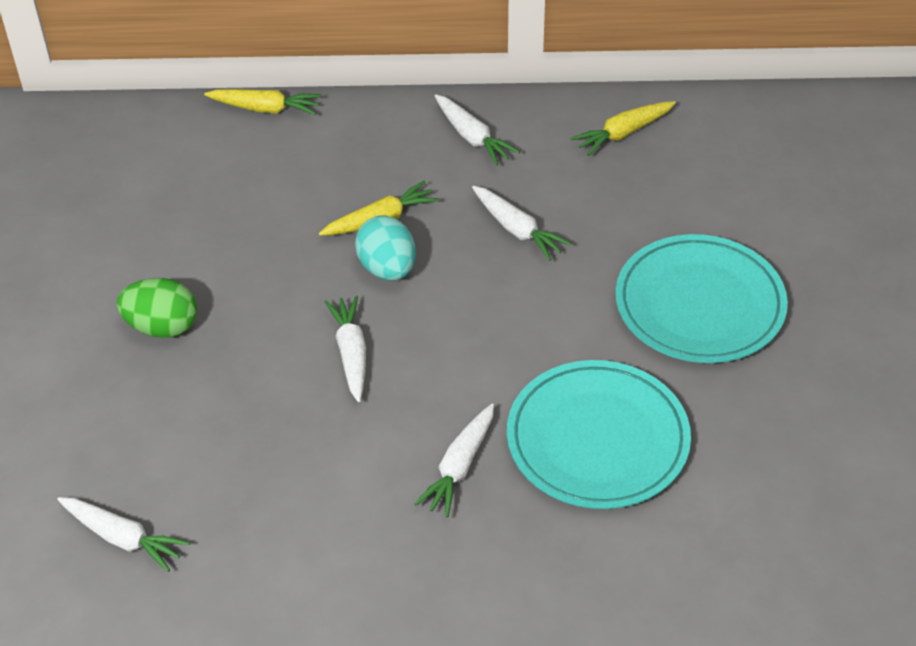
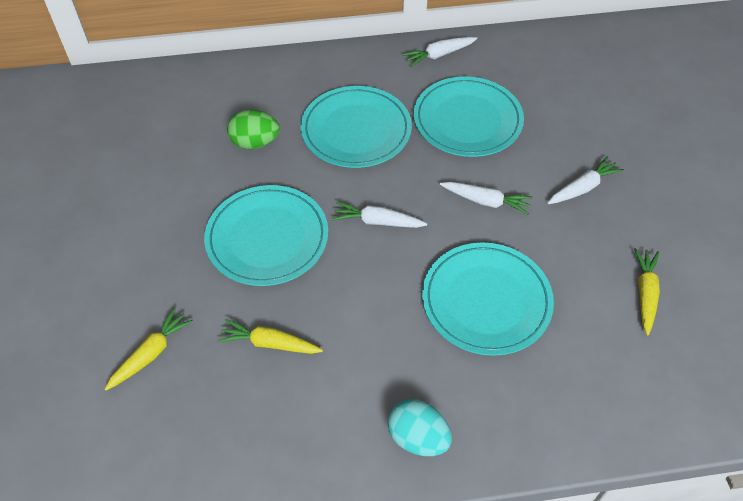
turquoise plate: 2 -> 4
white carrot: 5 -> 4

